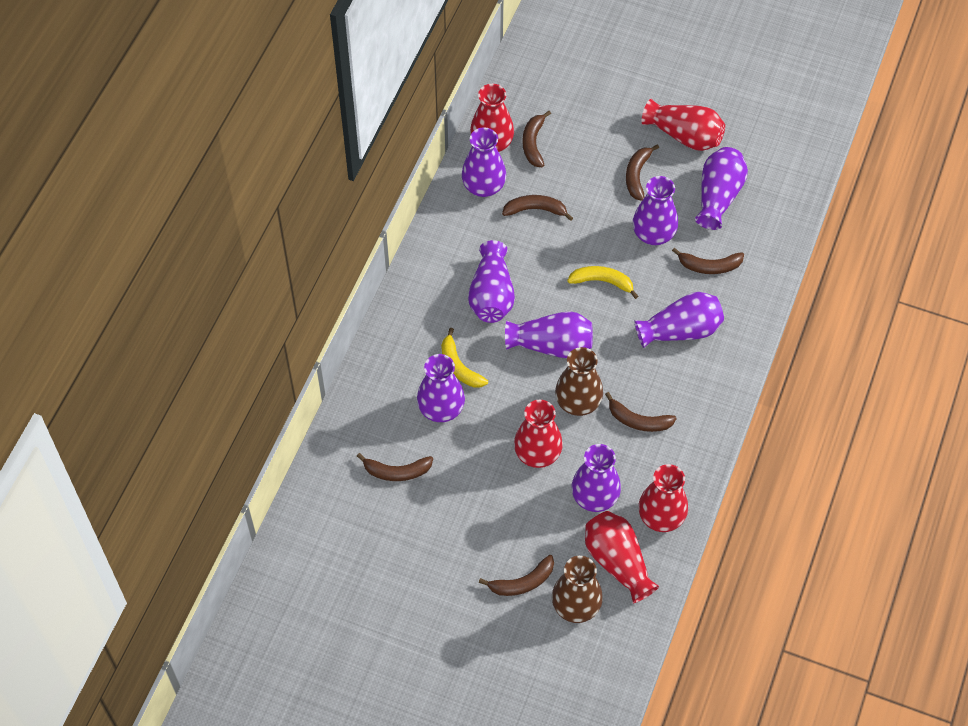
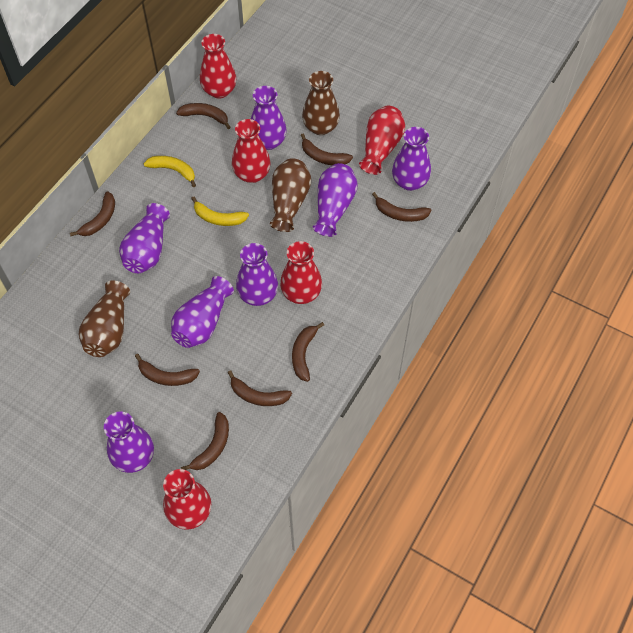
brown banana: 7 -> 8
brown vase: 2 -> 3
purple vase: 8 -> 7

